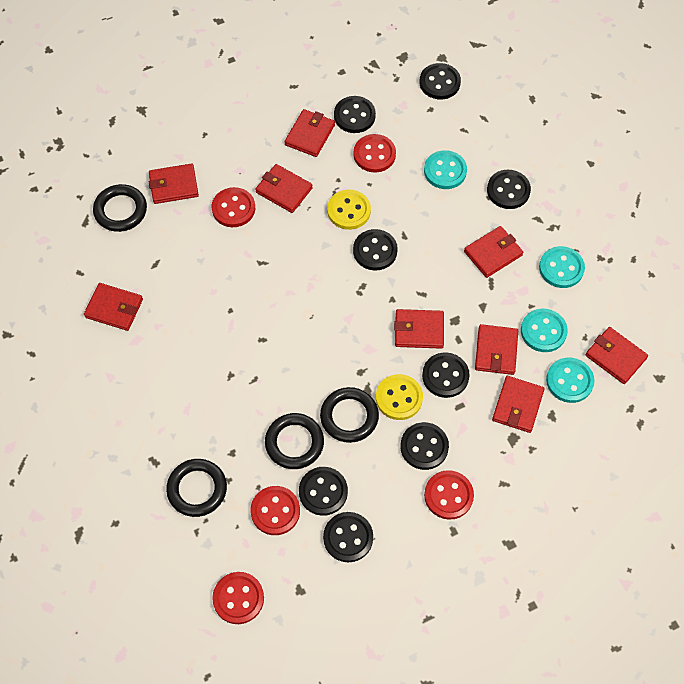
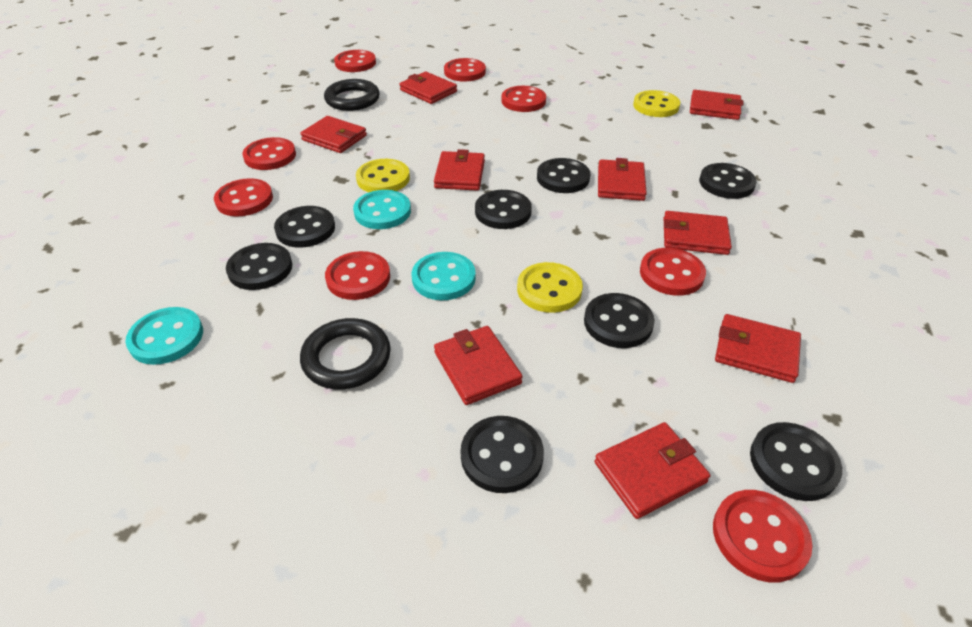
black ring: 4 -> 2
red button: 5 -> 8
turquoise button: 4 -> 3
yellow button: 2 -> 3

